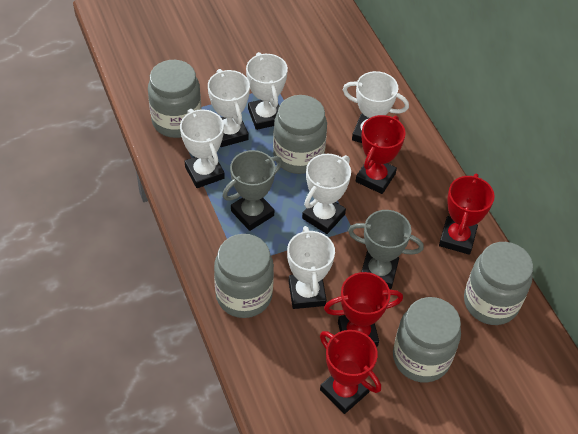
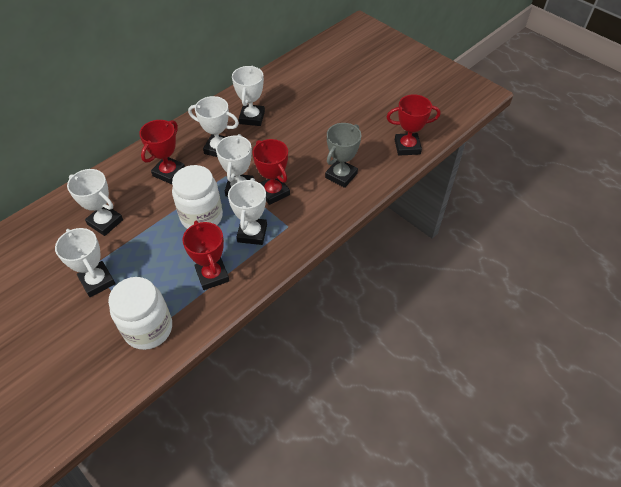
grey jar: 5 -> 0
grey trophy: 2 -> 1
white jar: 0 -> 2

